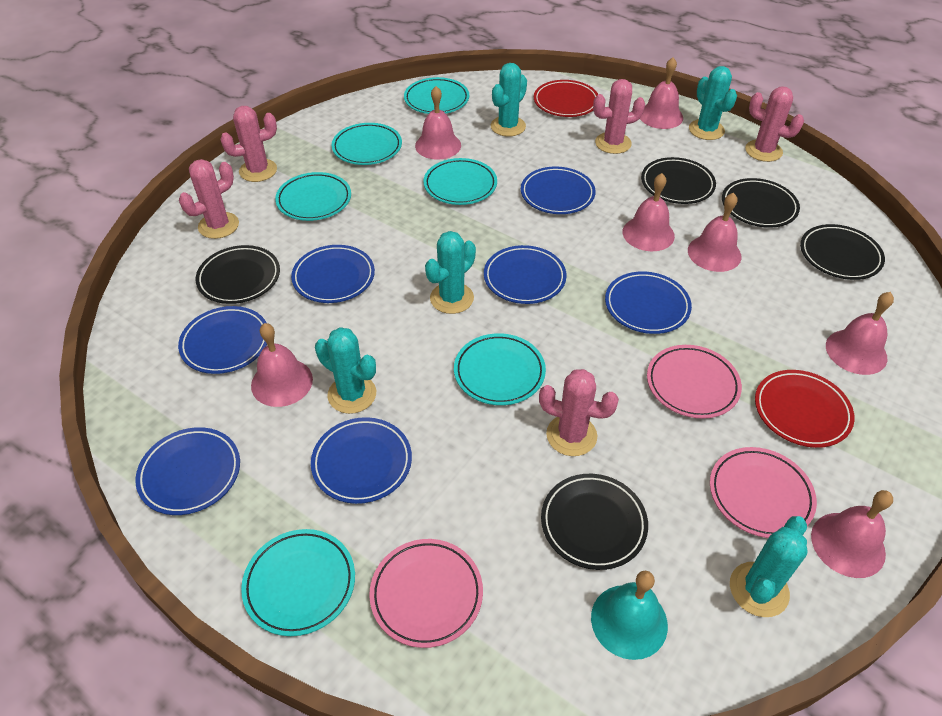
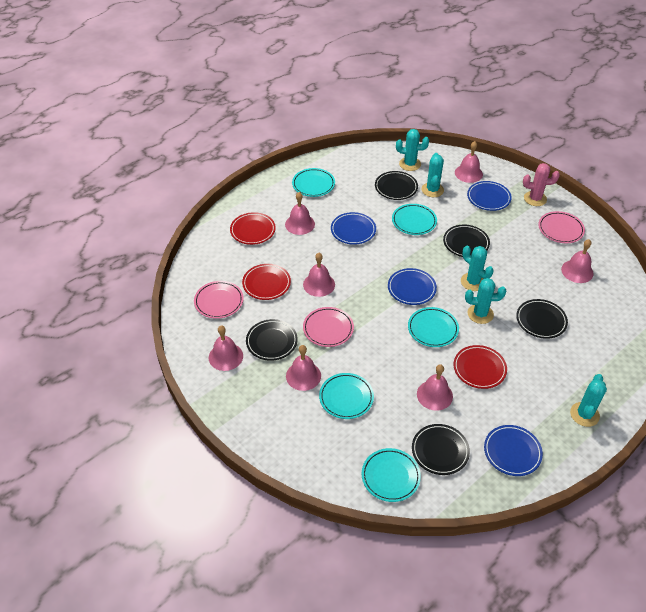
blue plate: 7 -> 4
pink cactus: 5 -> 1
red plate: 2 -> 3
turquoise bell: 1 -> 0
turquoise plate: 6 -> 5

